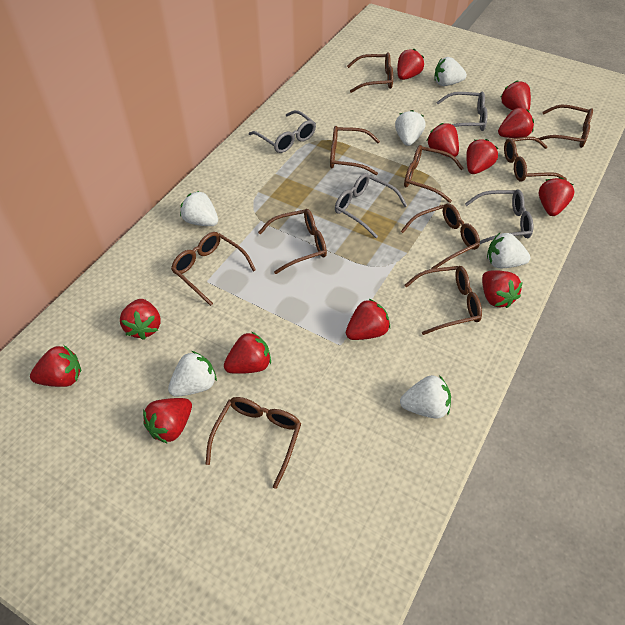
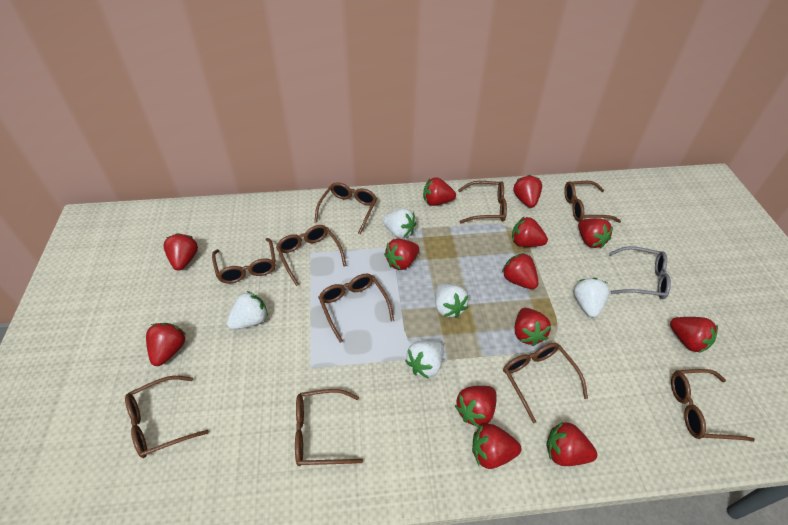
grey glasses: 4 -> 1
red strawberry: 12 -> 13
white strawberry: 6 -> 5

